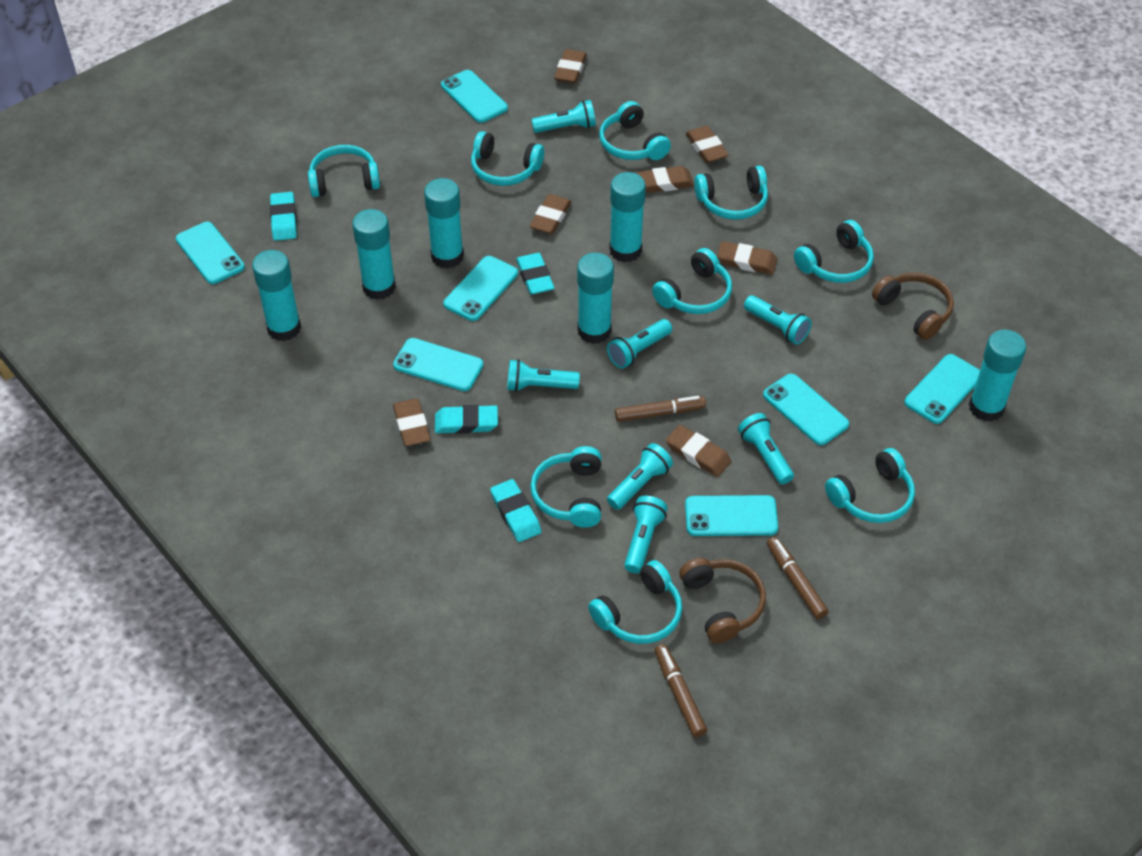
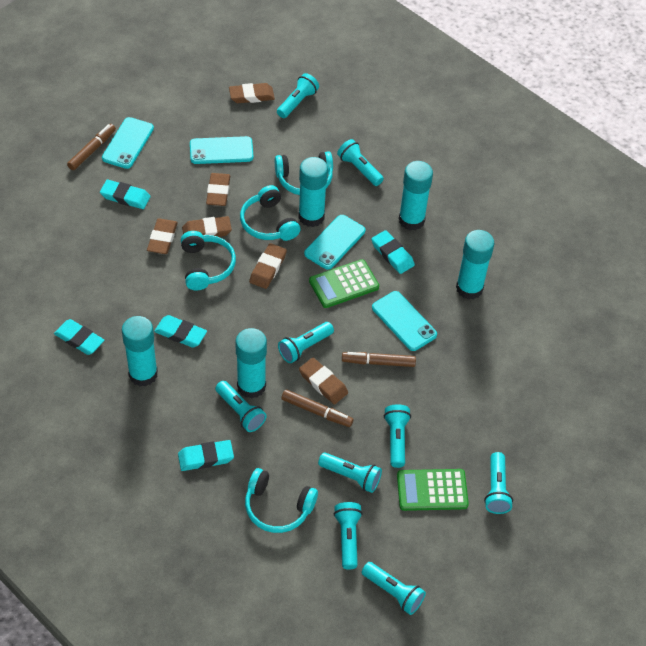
brown eraser: 7 -> 6
brown headphones: 2 -> 0
green calculator: 0 -> 2
turquoise eraser: 4 -> 5
turquoise flashlight: 7 -> 9
turquoise glue stick: 6 -> 5
turquoise headphones: 9 -> 4
turquoise phone: 7 -> 4

